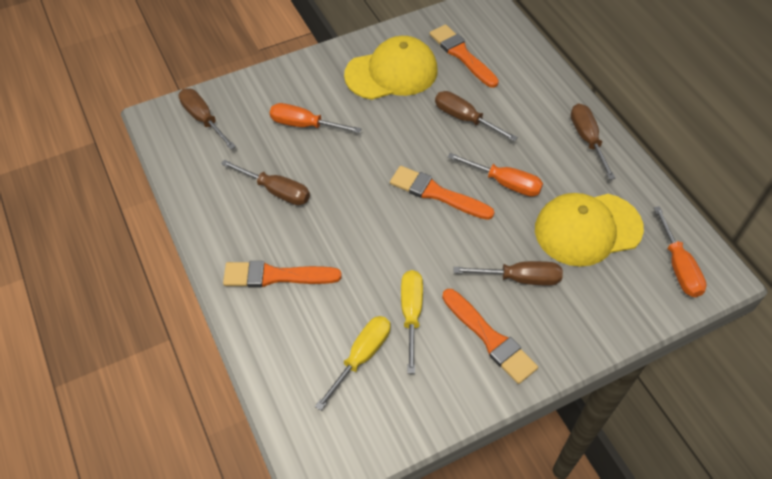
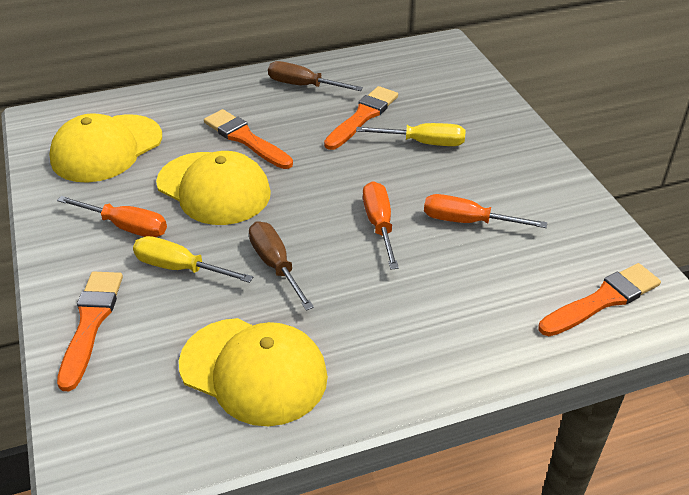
brown screwdriver: 5 -> 2
yellow cap: 2 -> 3

